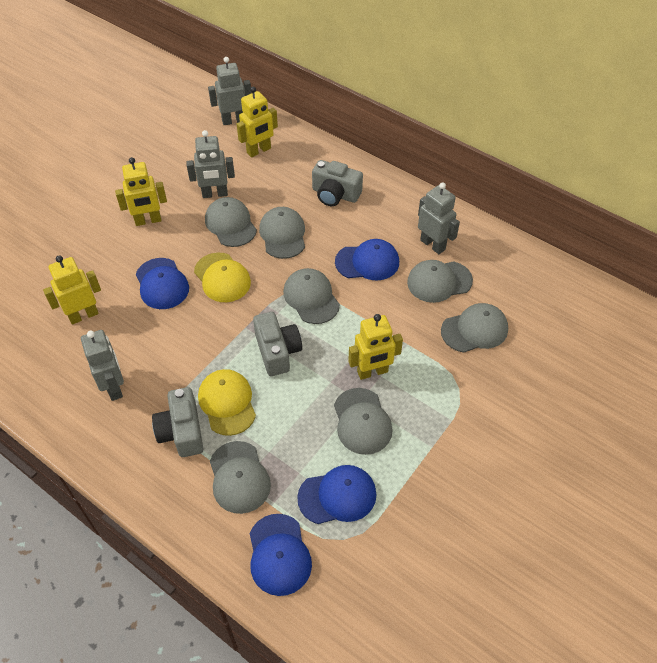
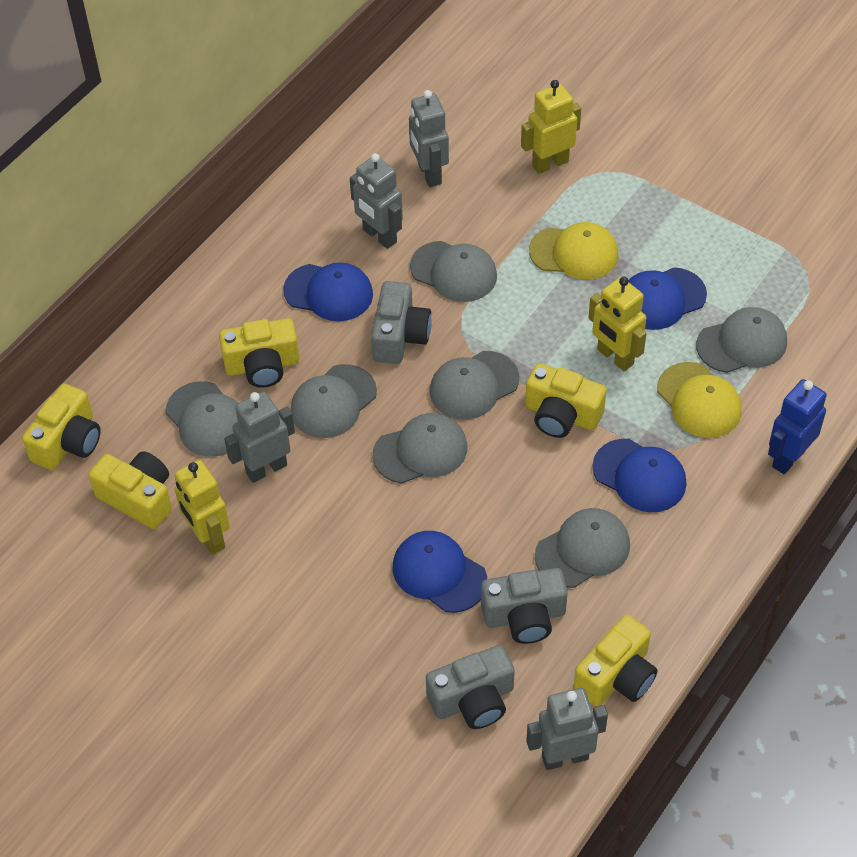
blue robot: 0 -> 1
yellow camera: 0 -> 5
yellow robot: 4 -> 3

